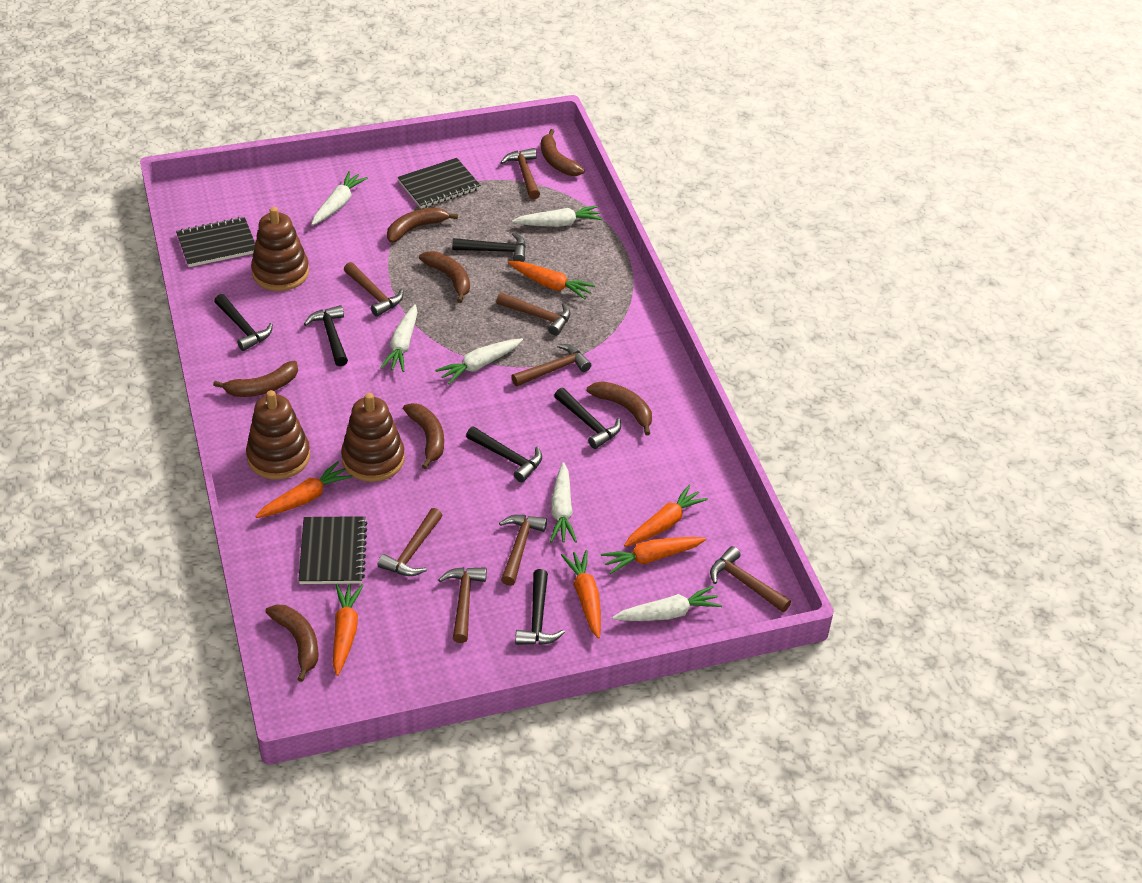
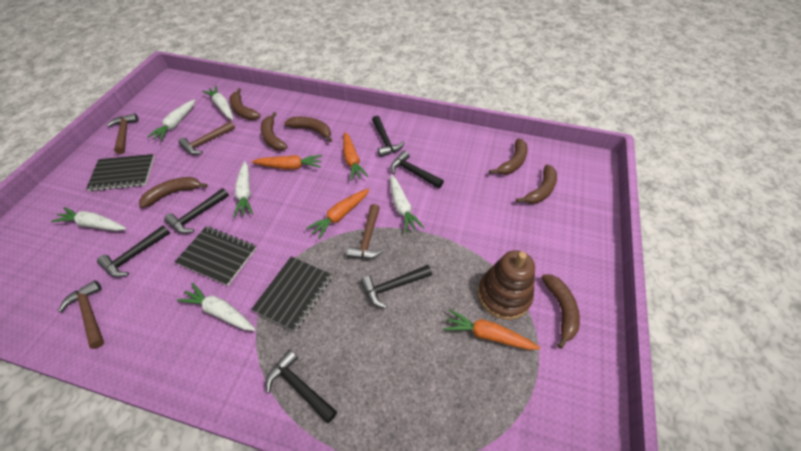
brown hammer: 8 -> 4
brown stacking toy: 3 -> 1
orange carrot: 6 -> 4

